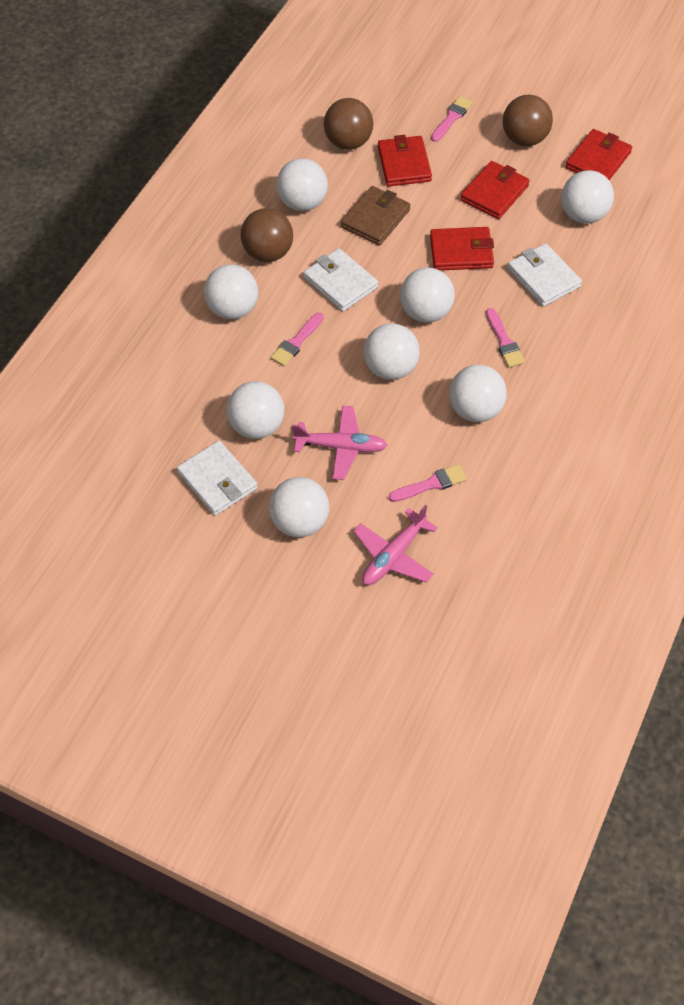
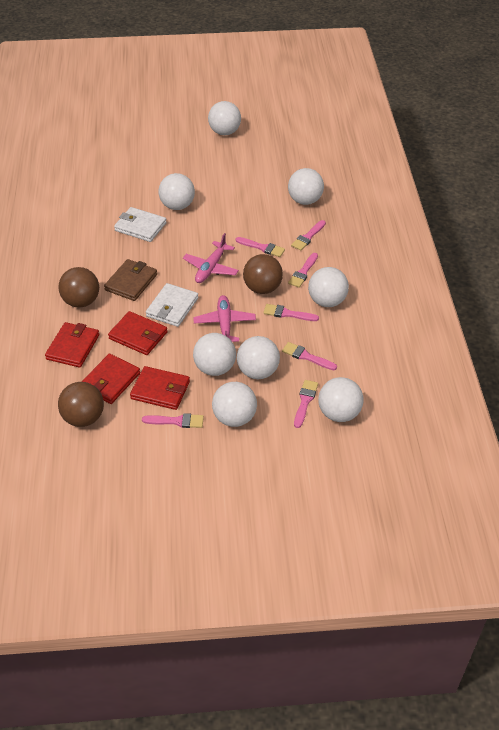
pink brush: 4 -> 7
white wallet: 3 -> 2

